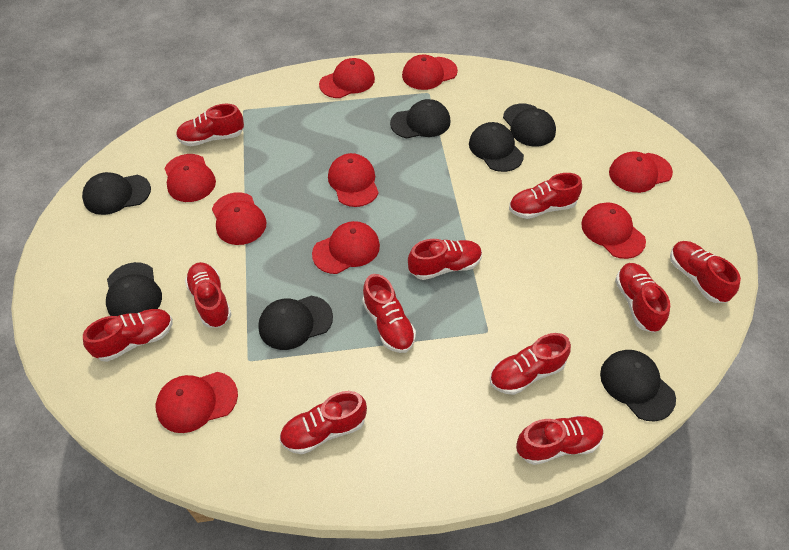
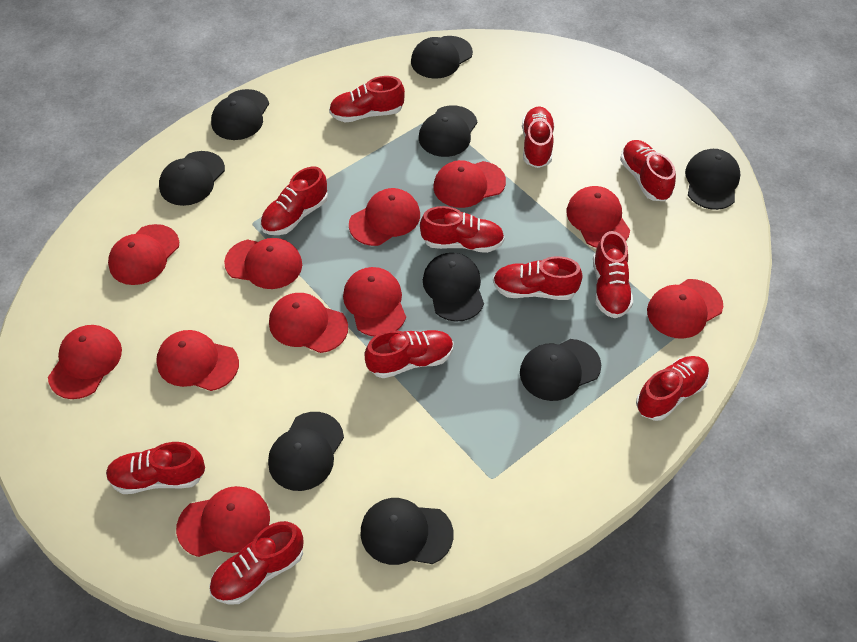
black cap: 7 -> 9
red cap: 9 -> 11

